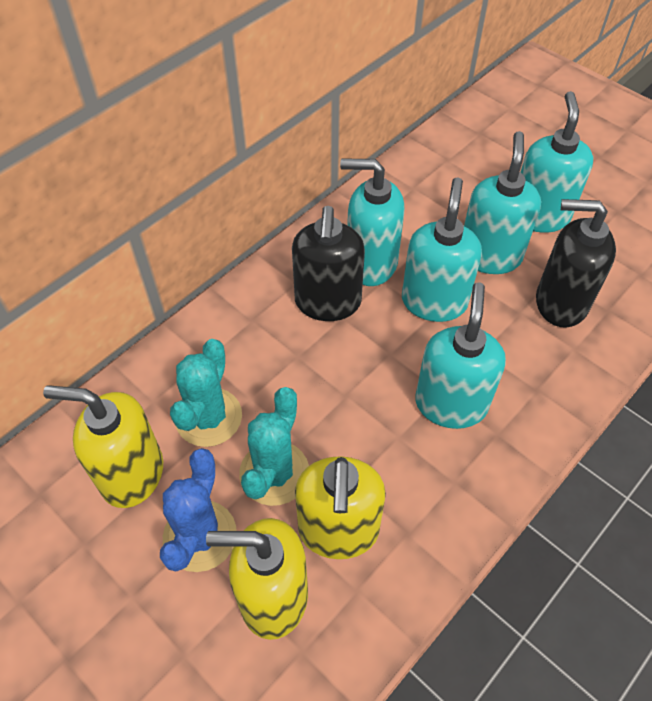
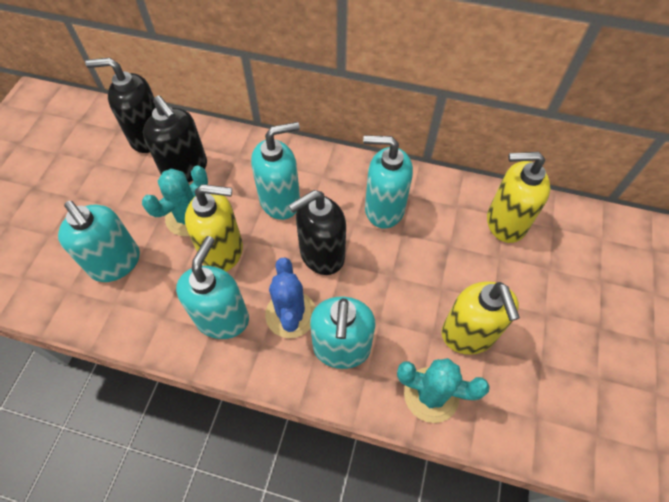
black soap dispenser: 2 -> 3

